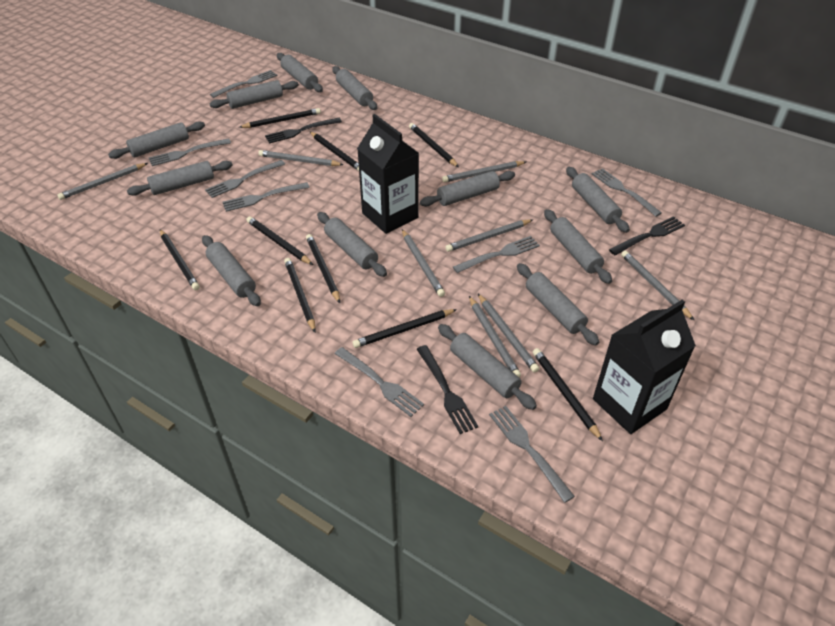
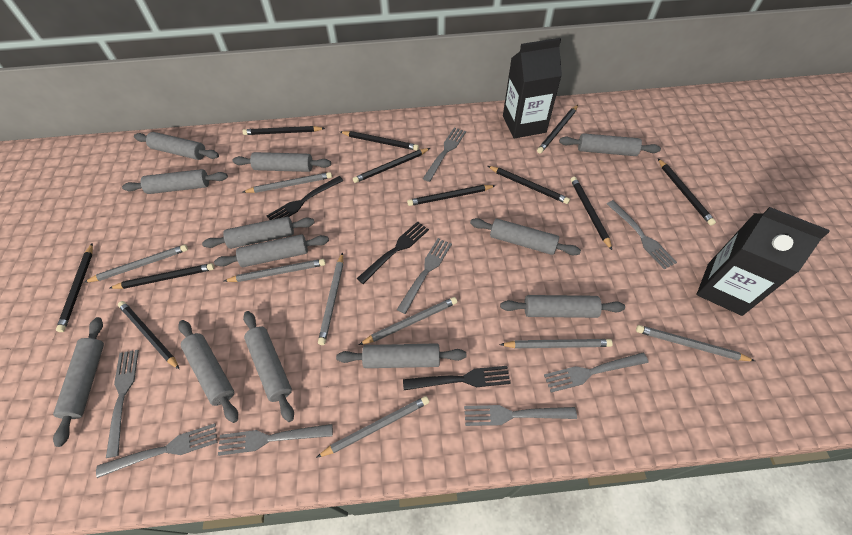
black pencil: 9 -> 11

